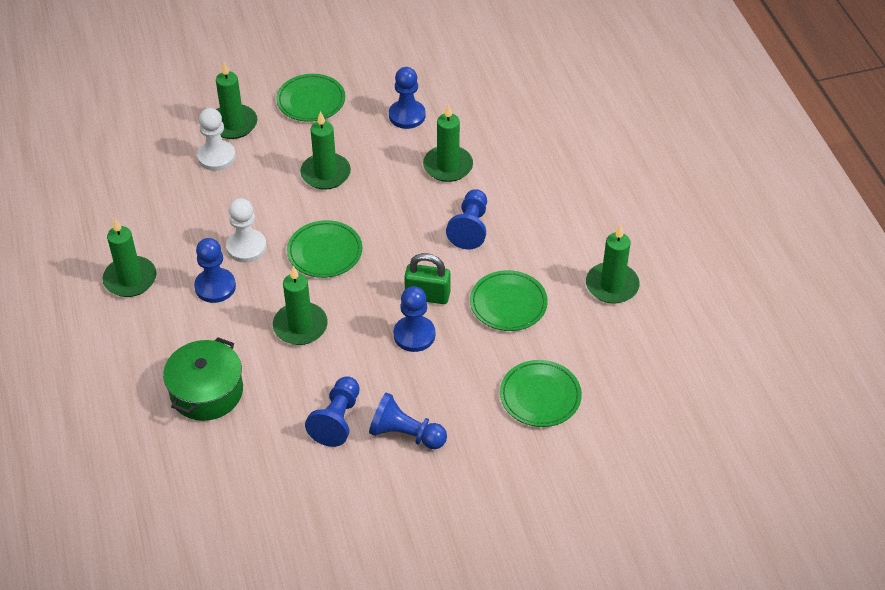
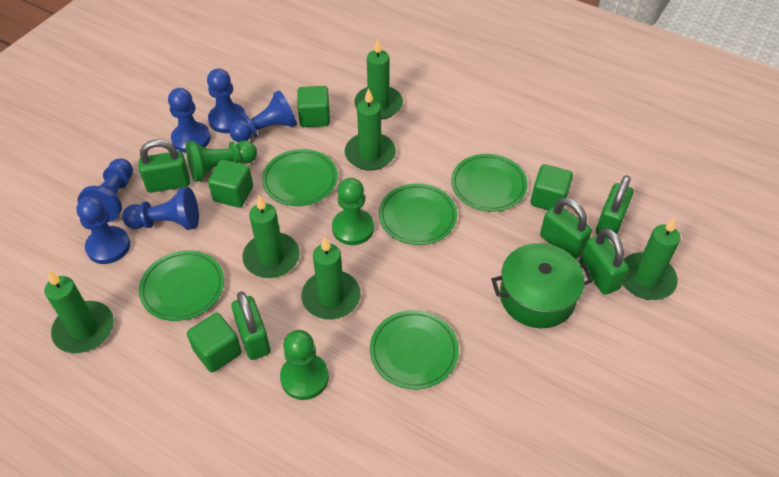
green cube: 0 -> 4
green padlock: 1 -> 5
green pawn: 0 -> 3
green plate: 4 -> 5
white pawn: 2 -> 0

